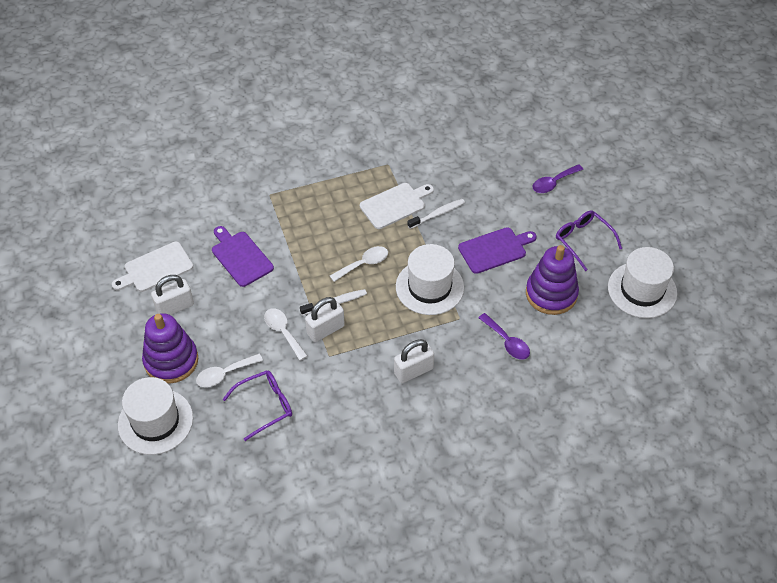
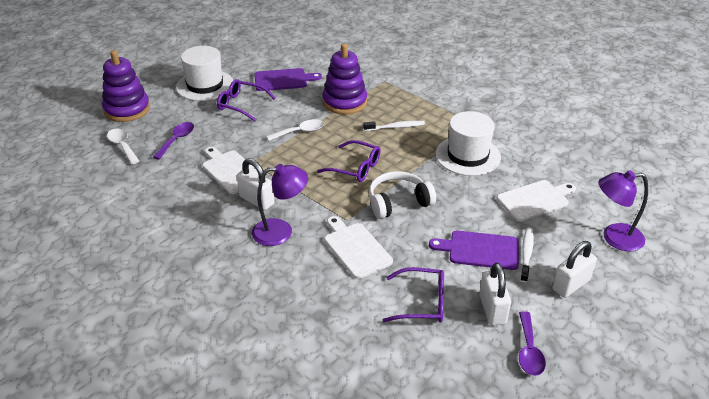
purple glasses: 2 -> 3
purple lamp: 0 -> 2
white cutting board: 2 -> 3
white hat: 3 -> 2
white headphones: 0 -> 1
white spoon: 3 -> 2

